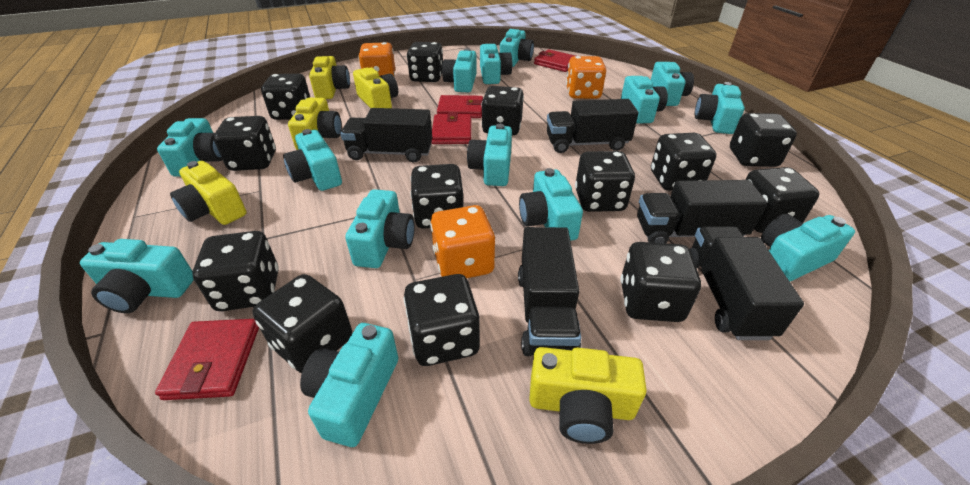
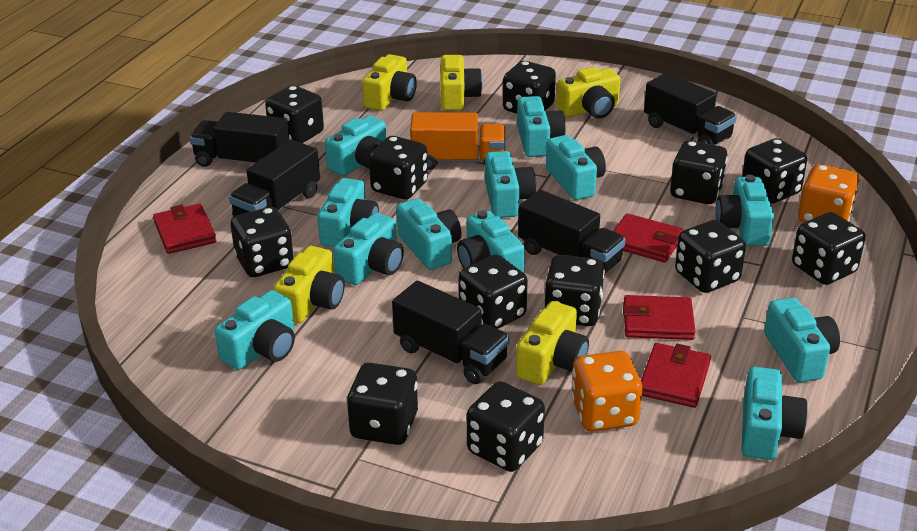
black dice: 13 -> 12
orange dice: 3 -> 2
orange truck: 0 -> 1
turquoise camera: 14 -> 12

